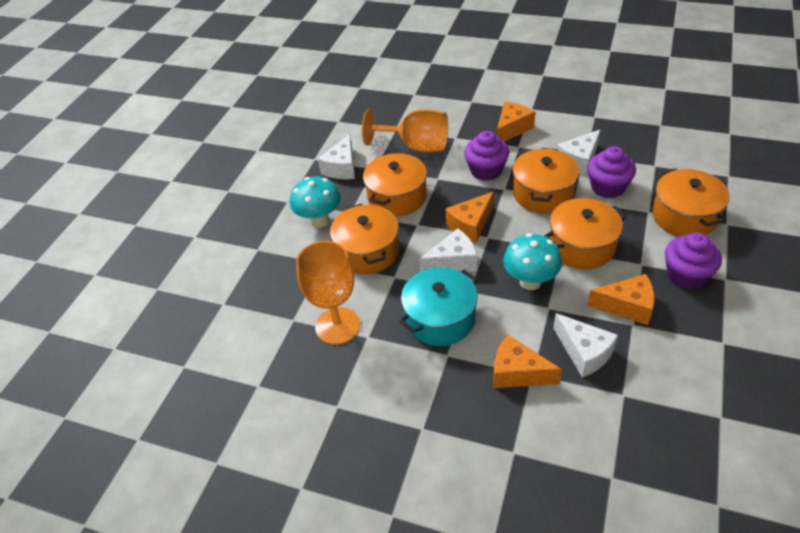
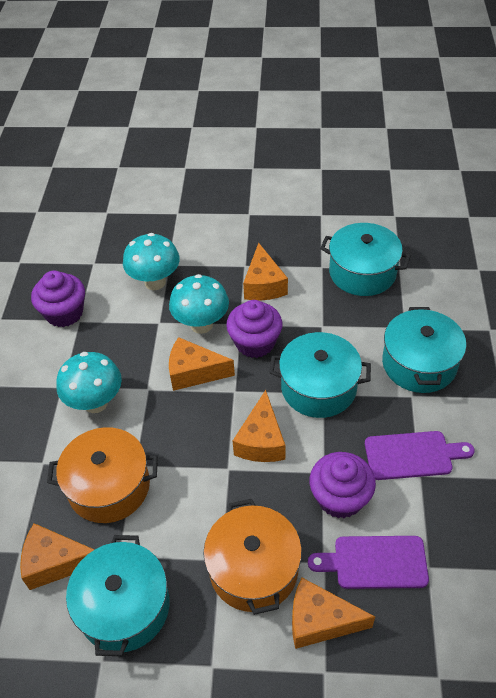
orange cheese: 4 -> 5
orange goblet: 2 -> 0
orange pot: 5 -> 2
purple cutting board: 0 -> 2
turquoise mushroom: 2 -> 3
turquoise pot: 1 -> 4
white cheese: 4 -> 0

